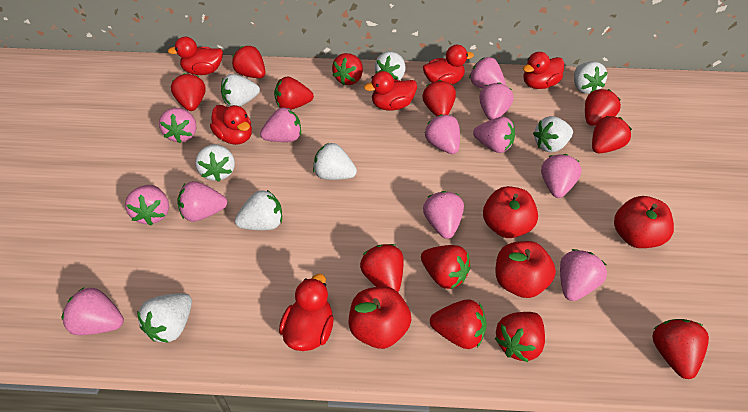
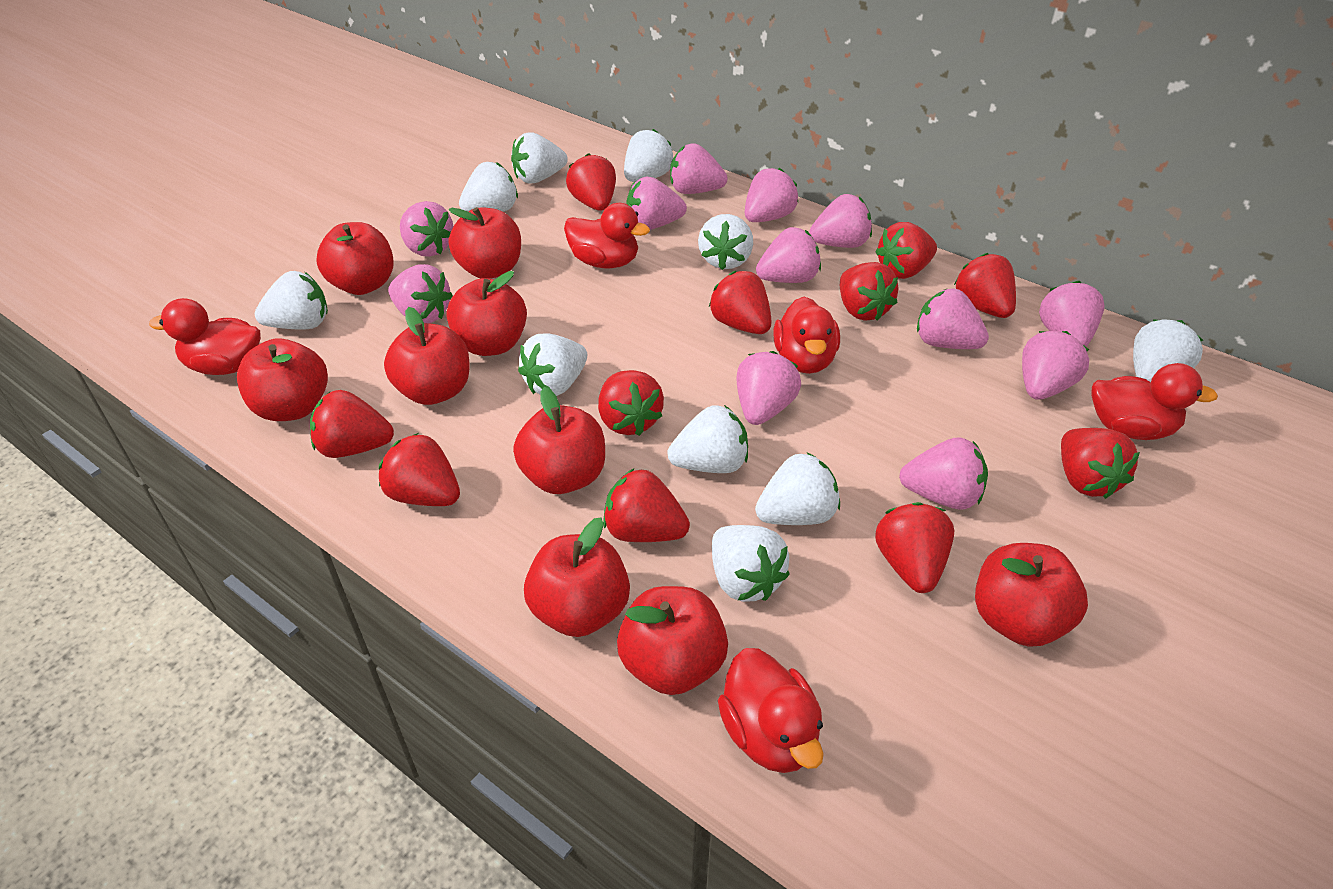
red apple: 4 -> 9
red duck: 6 -> 5
red strawberry: 12 -> 11
white strawberry: 8 -> 10

